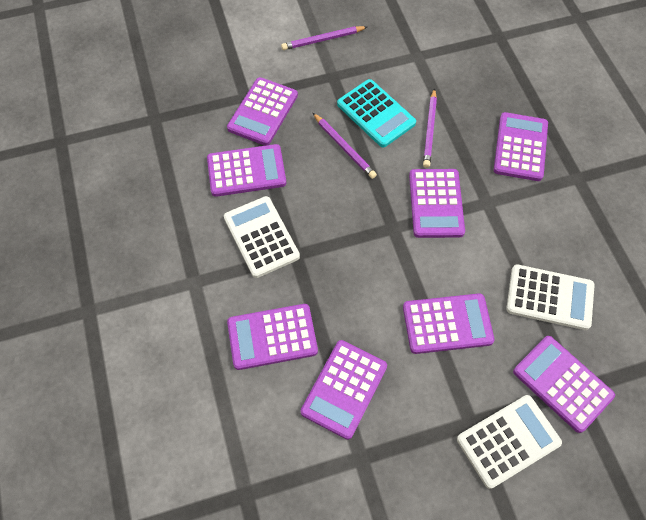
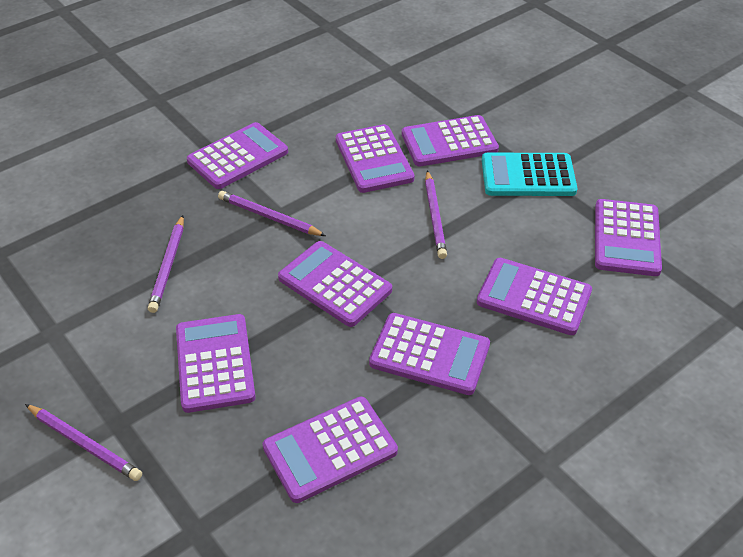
purple calculator: 8 -> 9
purple pencil: 3 -> 4
white calculator: 3 -> 0

